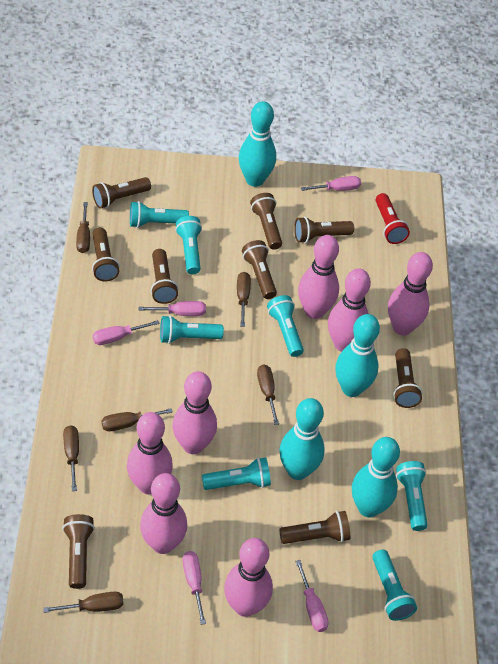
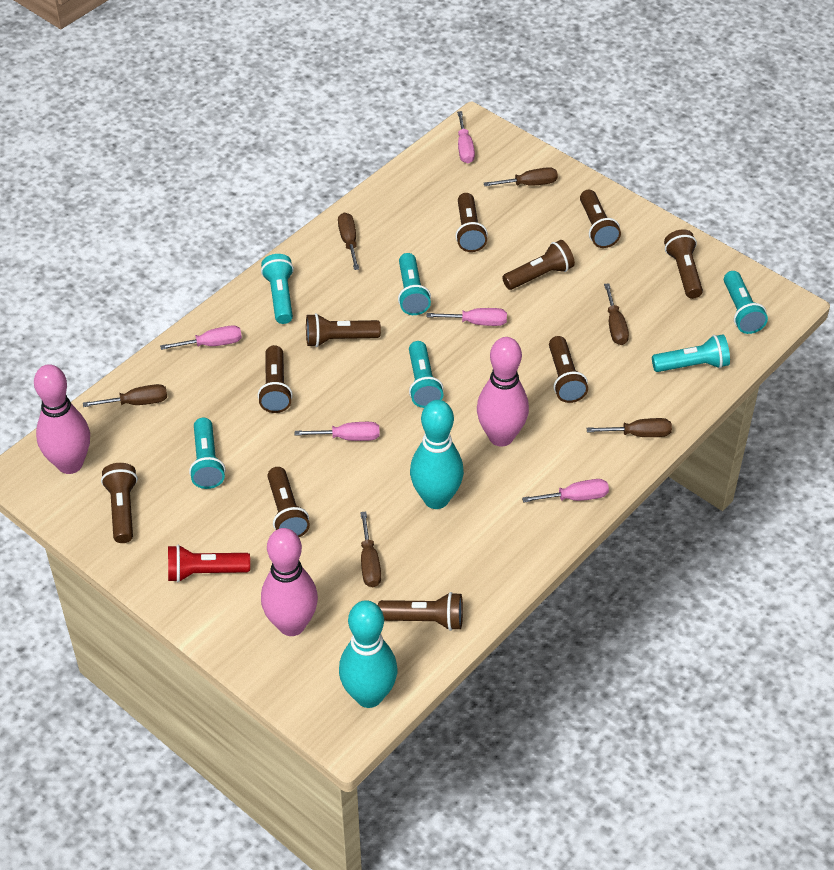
brown flashlight: 9 -> 10
pink bowling pin: 7 -> 3
turquoise bowling pin: 4 -> 2
turquoise flashlight: 7 -> 6

